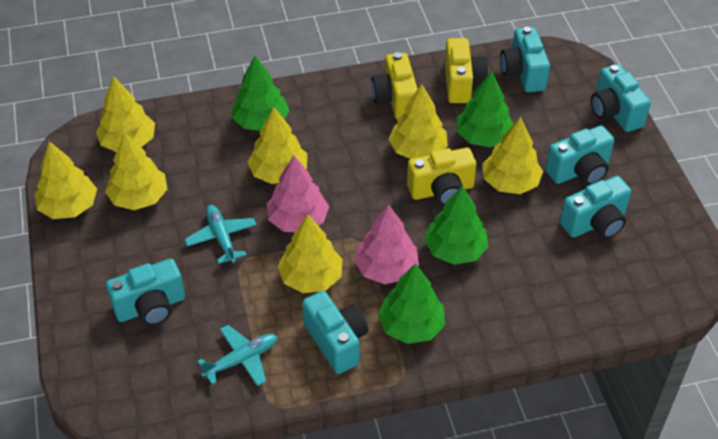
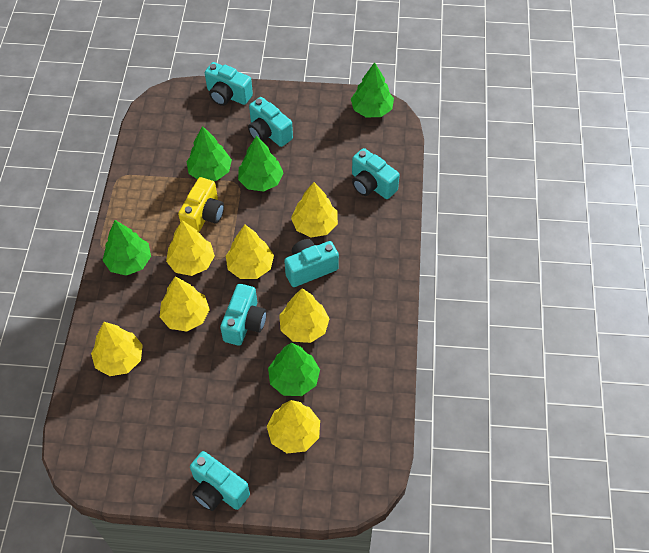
green tree: 4 -> 5
pink tree: 2 -> 0
turquoise plane: 2 -> 0
yellow camera: 3 -> 1

